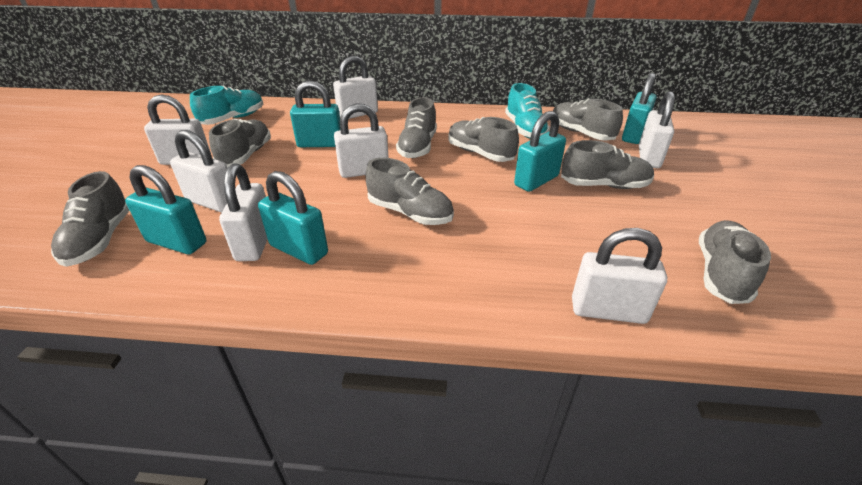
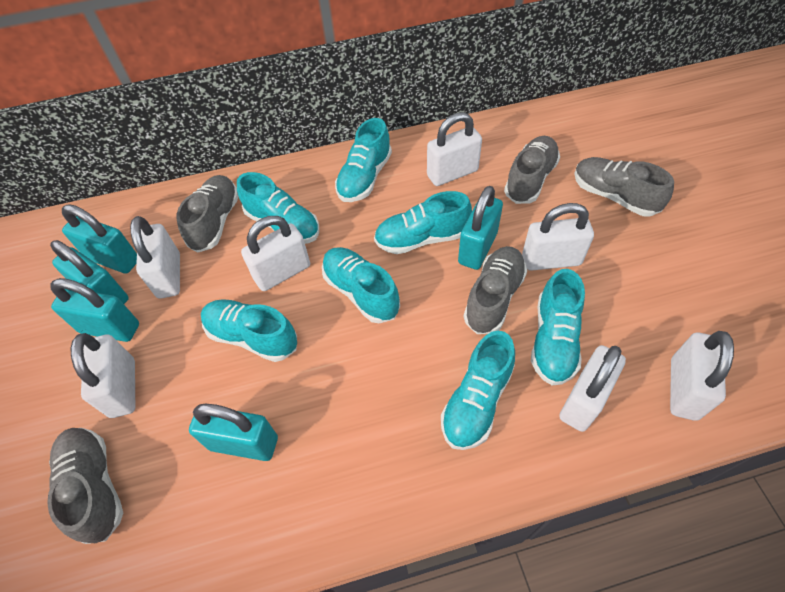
grey shoe: 8 -> 5
turquoise shoe: 2 -> 7

